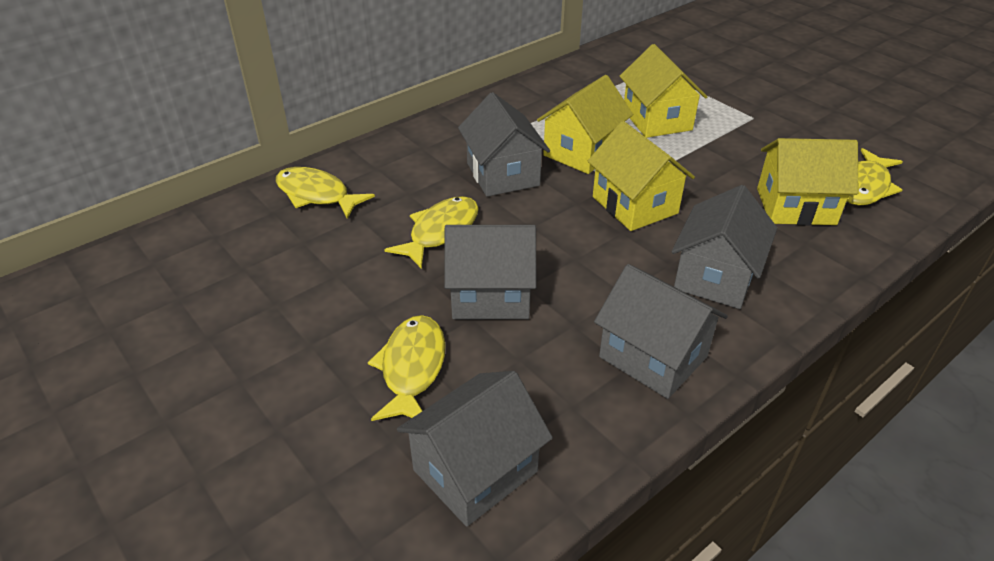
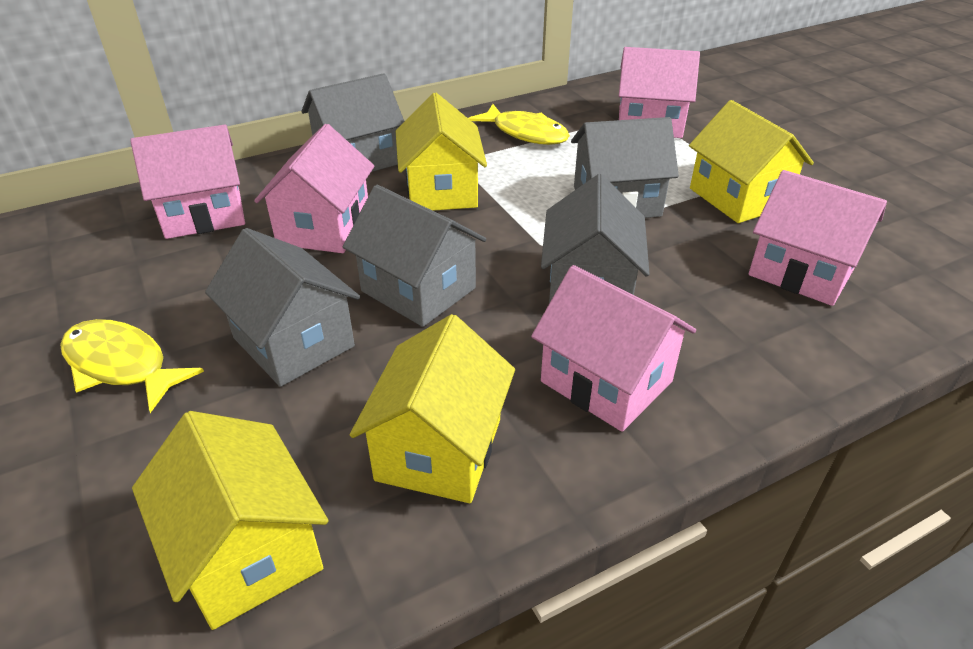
pink house: 0 -> 5
yellow fish: 4 -> 2

